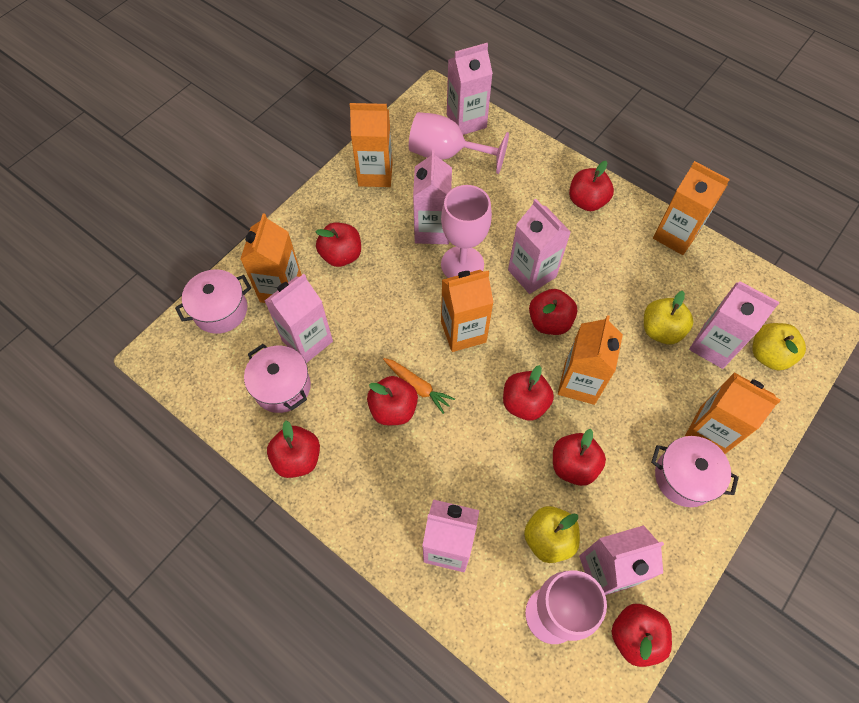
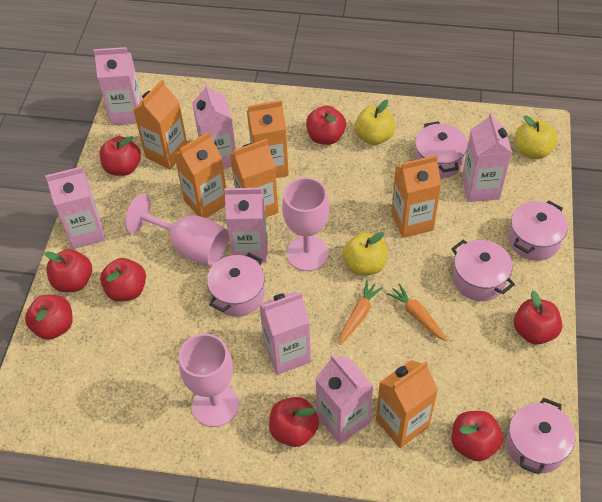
orange carrot: 1 -> 2
pink pot: 3 -> 5

